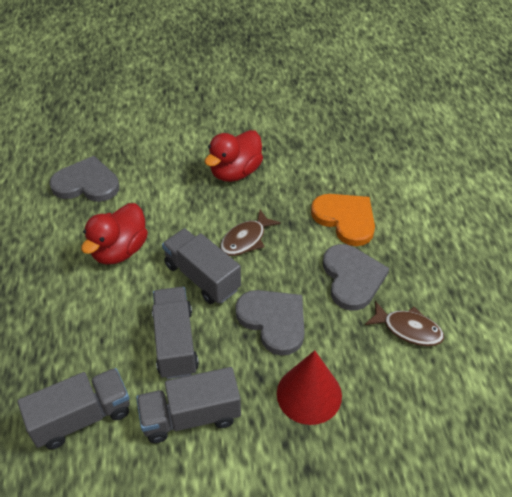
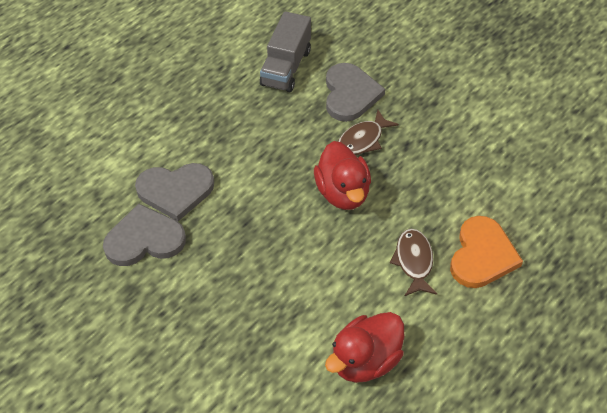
grey truck: 4 -> 1
red cone: 1 -> 0

